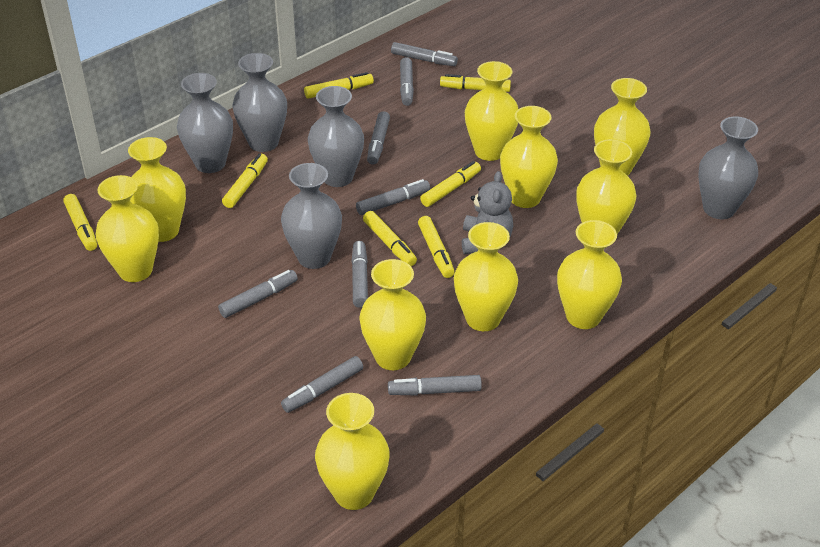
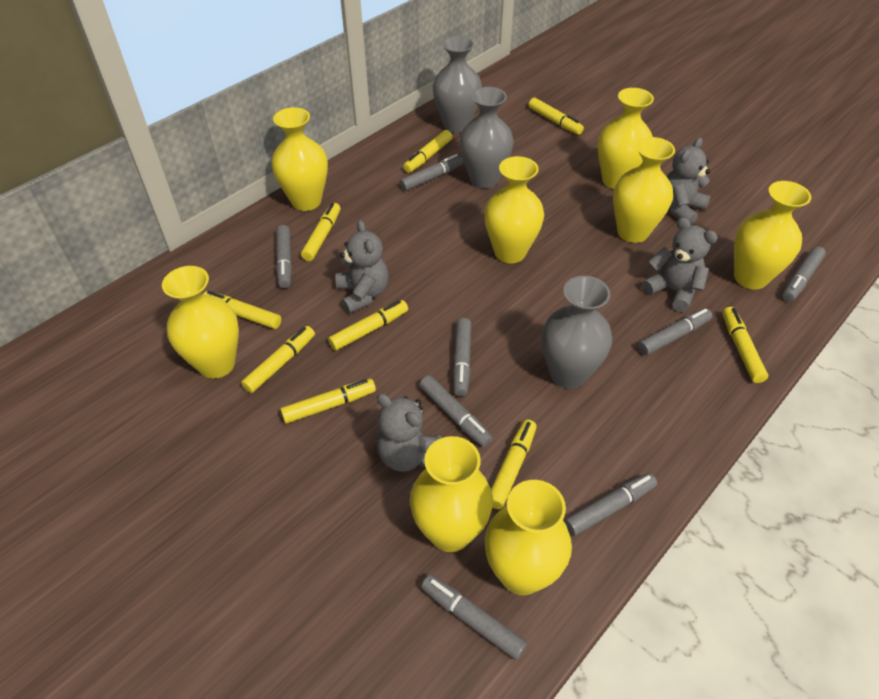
grey teddy bear: 1 -> 4
grey vase: 5 -> 3
yellow marker: 7 -> 9
yellow vase: 10 -> 8

